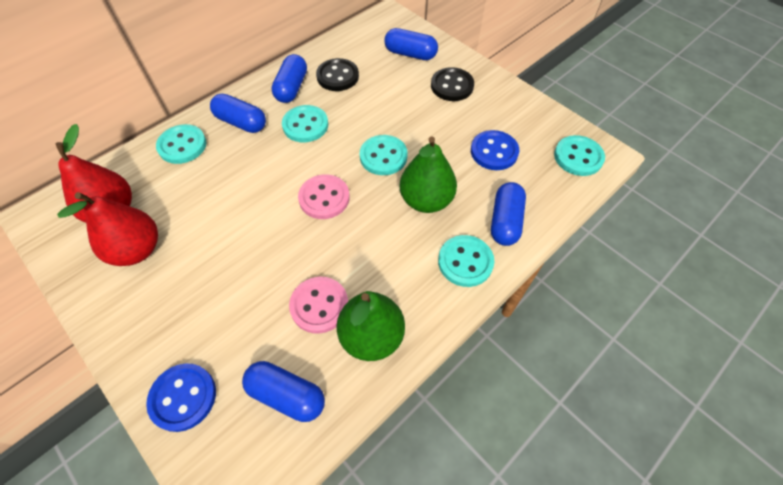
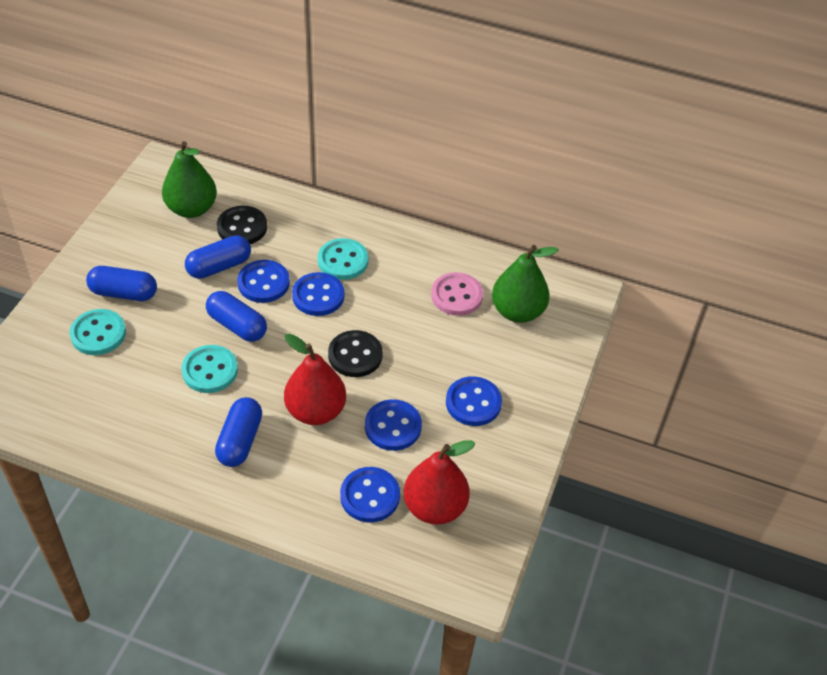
blue button: 2 -> 5
blue capsule: 5 -> 4
pink button: 2 -> 1
turquoise button: 5 -> 3

